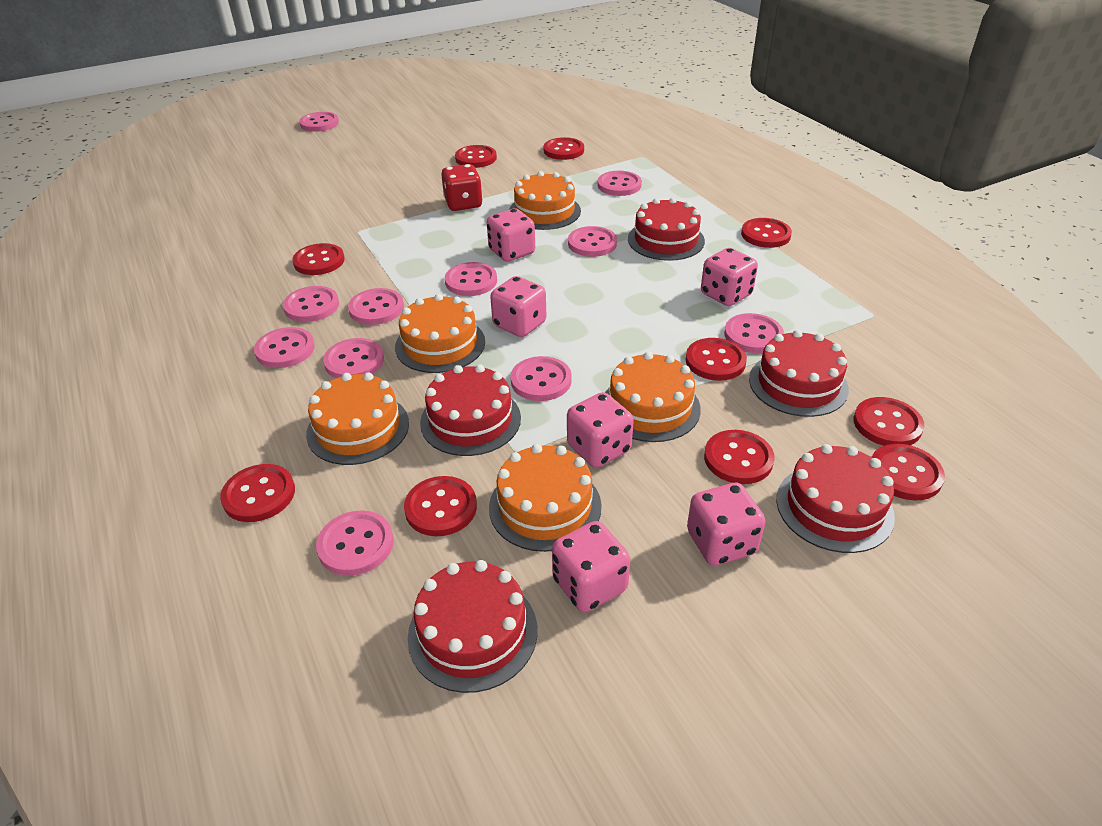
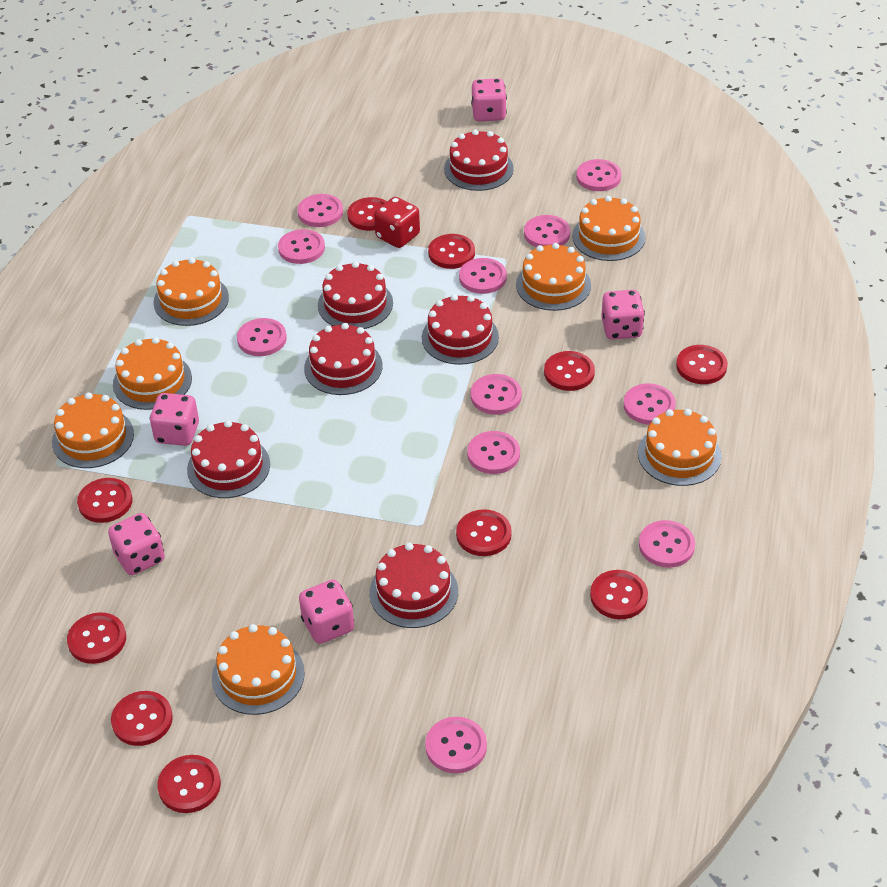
orange cake: 5 -> 7
pink dice: 6 -> 5
red cake: 5 -> 6

